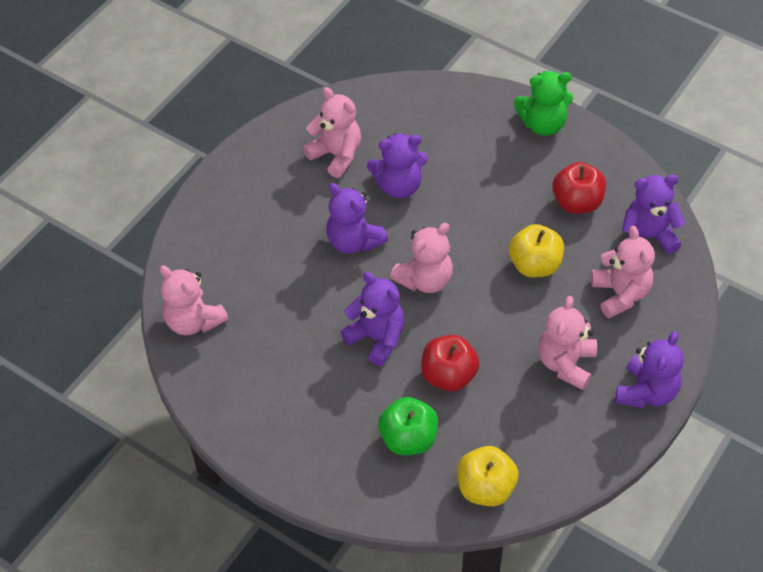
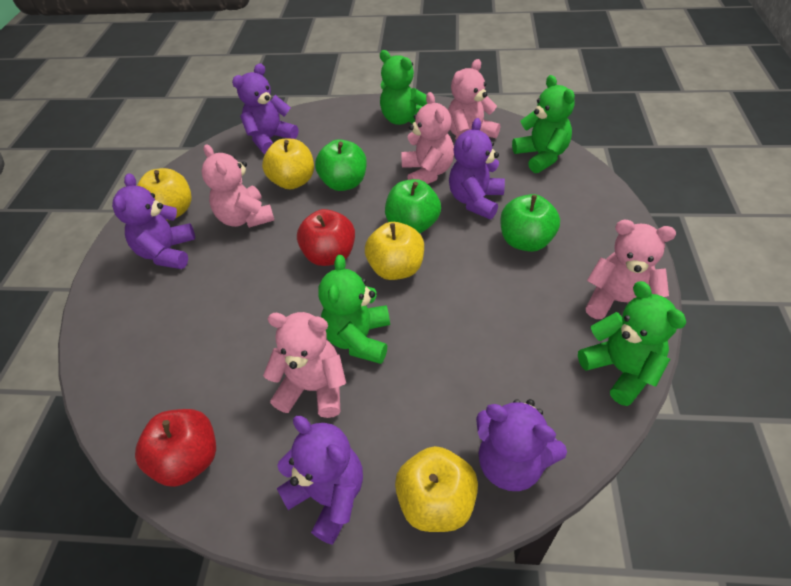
green apple: 1 -> 3
green teddy bear: 1 -> 4
yellow apple: 2 -> 4

